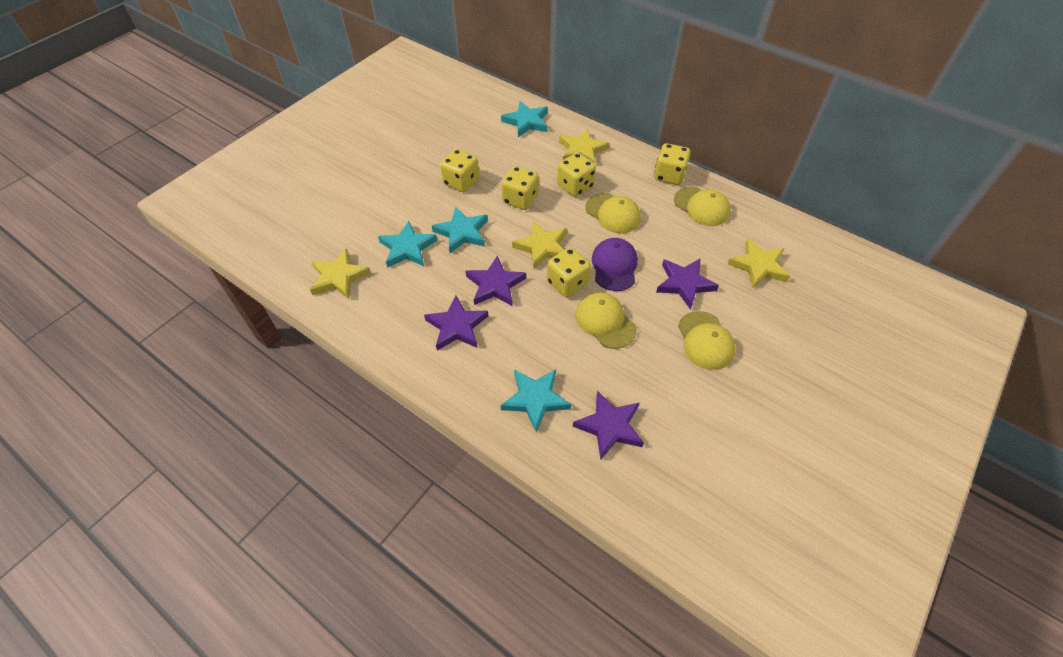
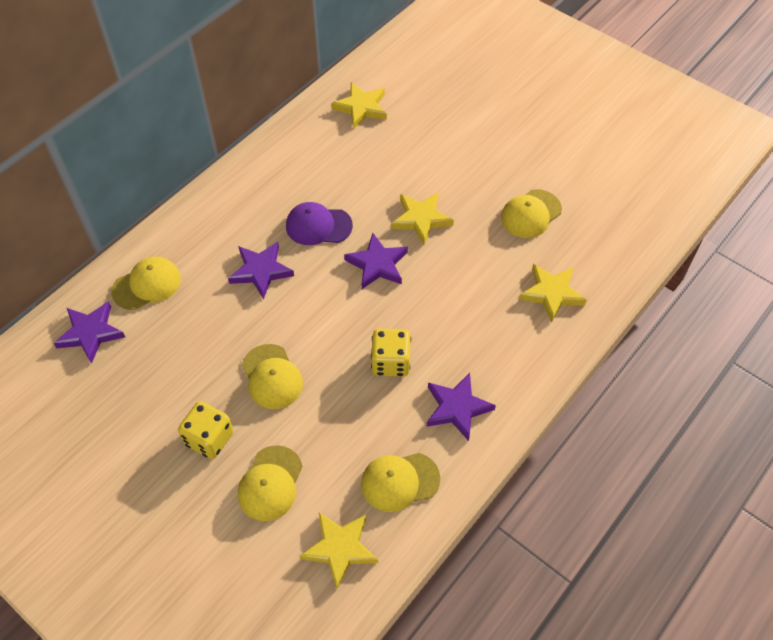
turquoise star: 4 -> 0
yellow cap: 4 -> 5
yellow dice: 5 -> 2

